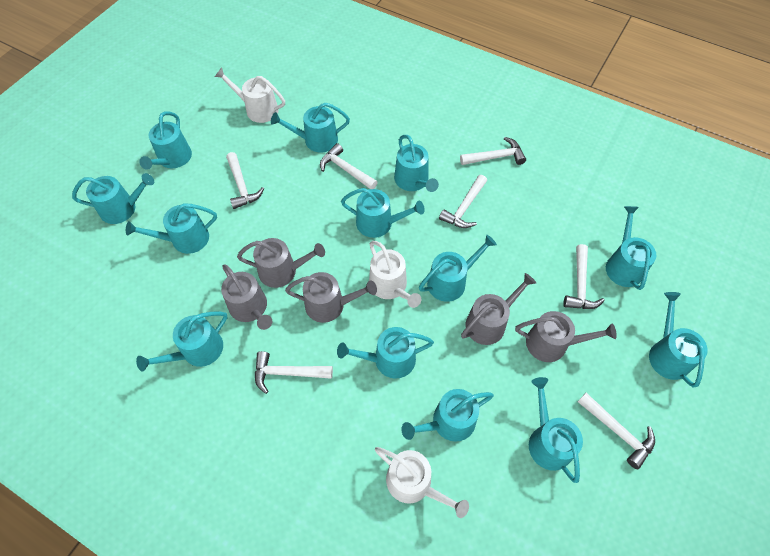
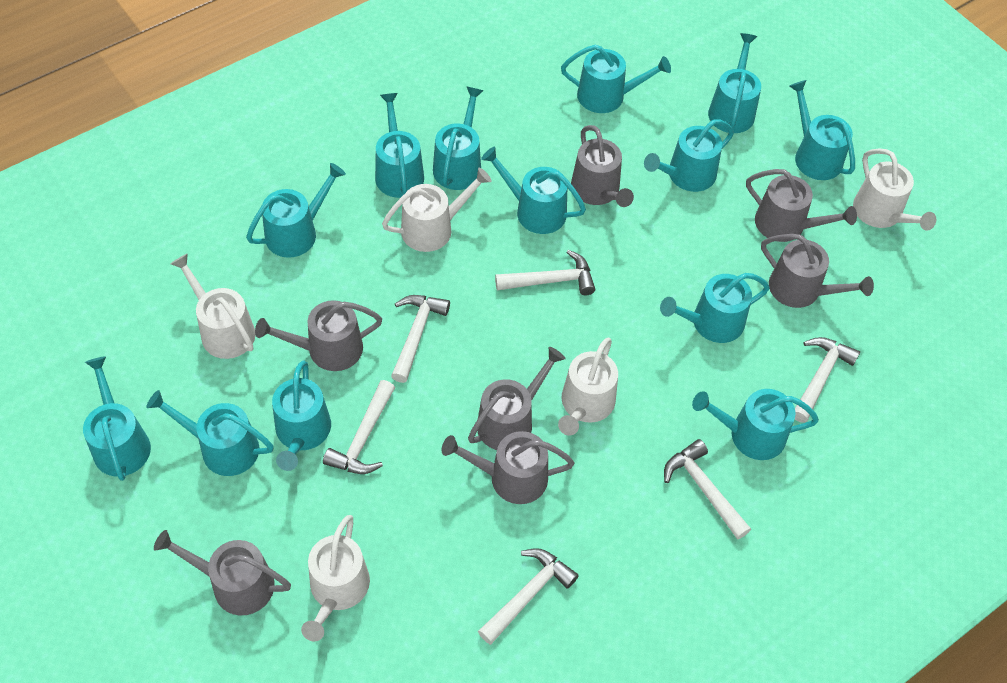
grey watering can: 5 -> 7
white hammer: 7 -> 6
white watering can: 3 -> 5

